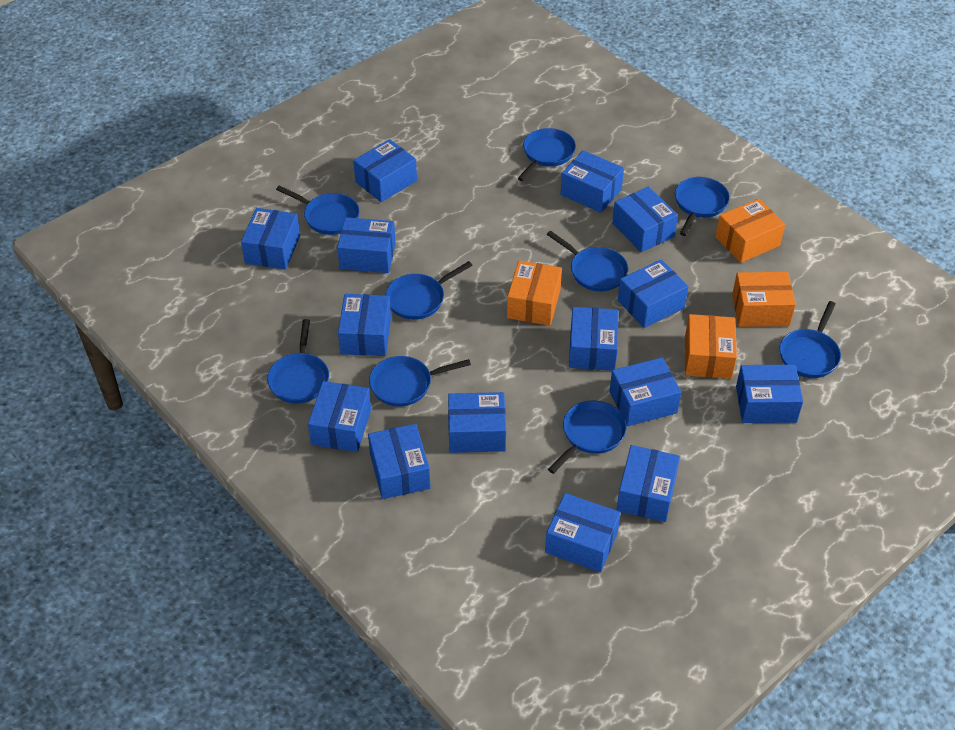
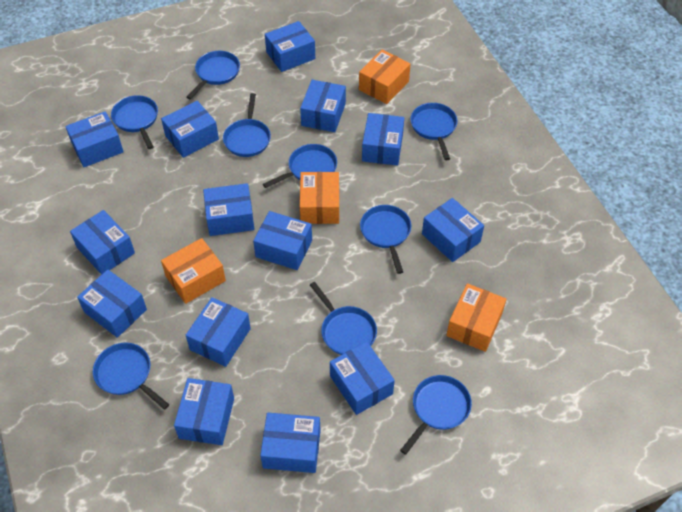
blue box: 15 -> 14

